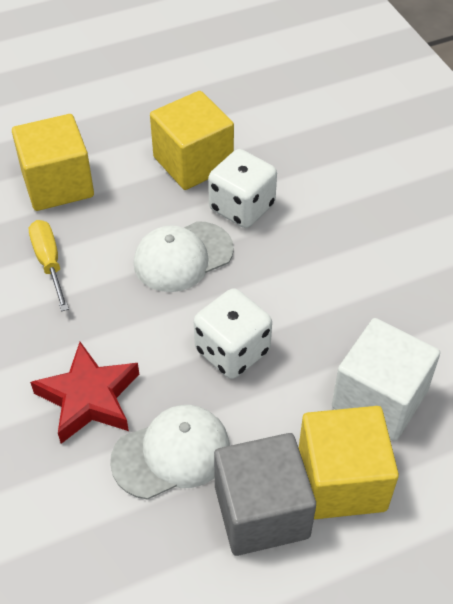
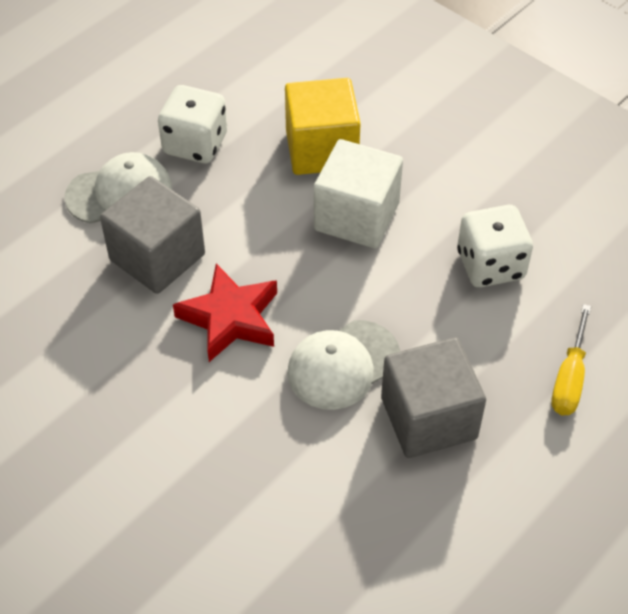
grey cube: 1 -> 2
yellow cube: 3 -> 1

